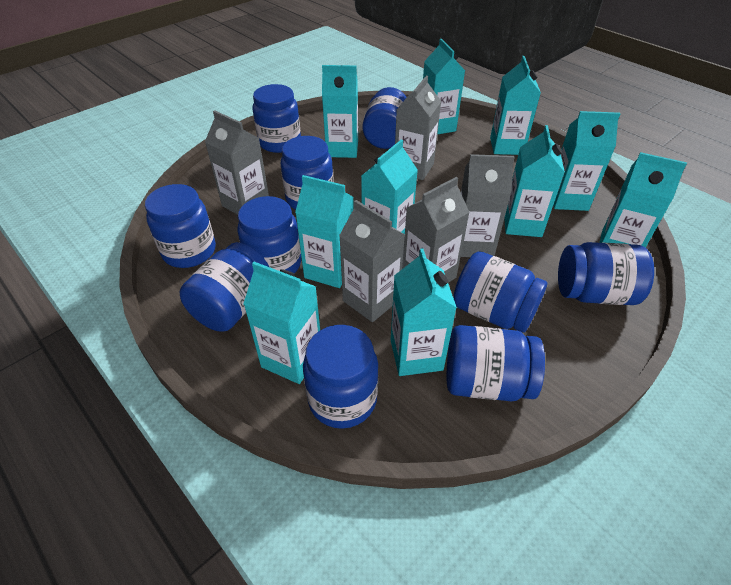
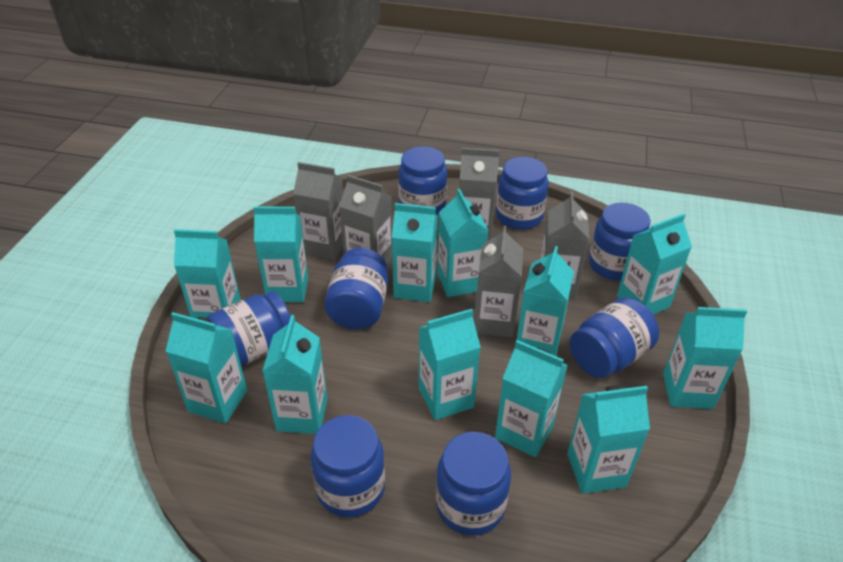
blue jar: 10 -> 8
turquoise carton: 10 -> 12

